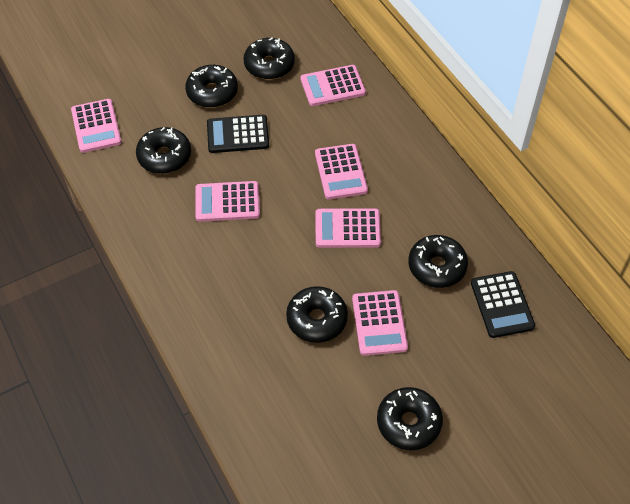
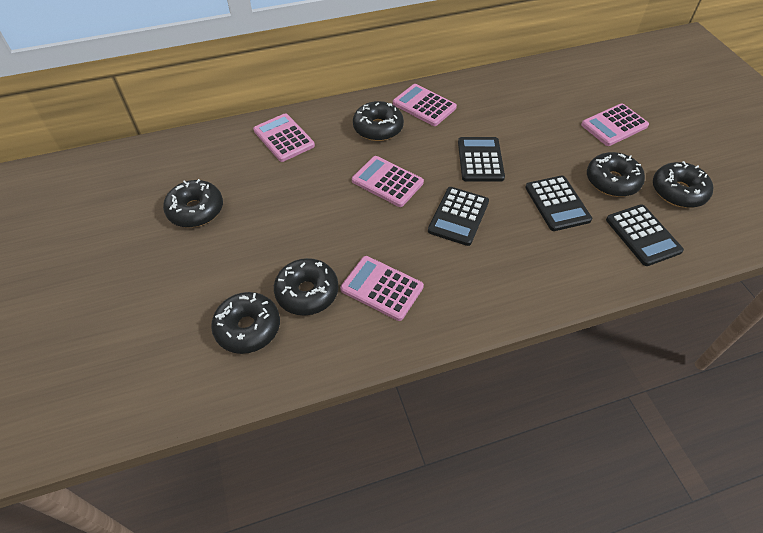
black calculator: 2 -> 4
pink calculator: 6 -> 5

